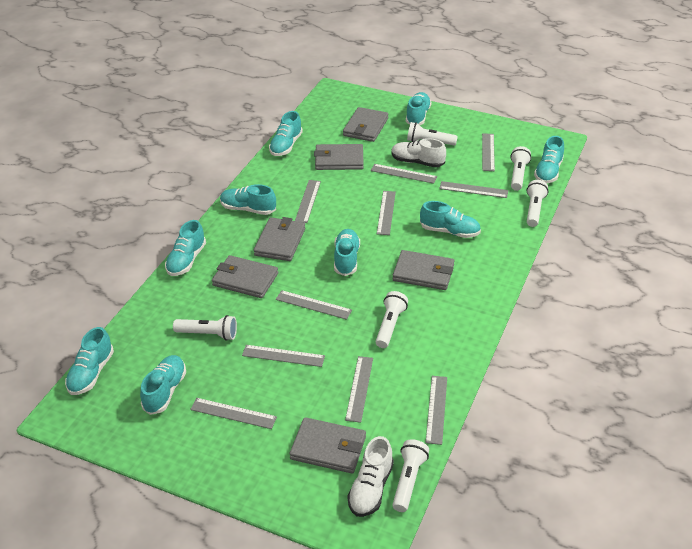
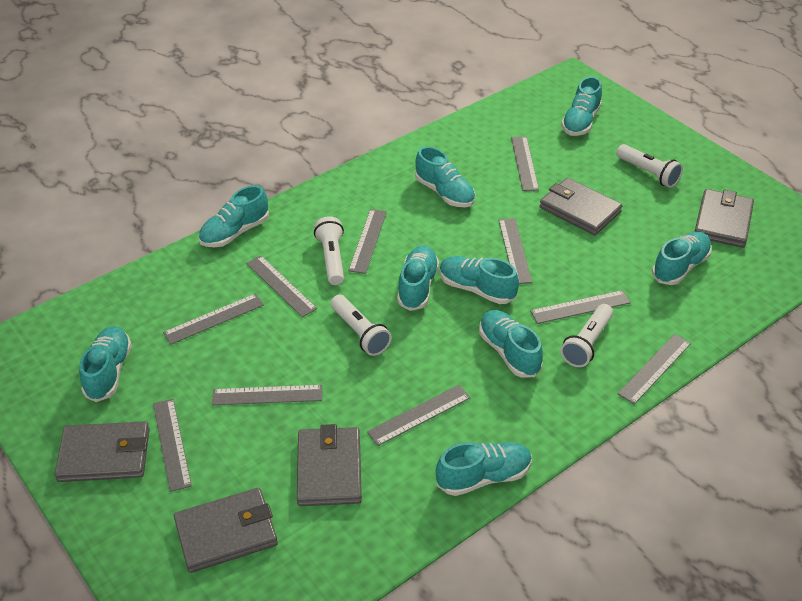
grey wallet: 6 -> 5
white flashlight: 6 -> 4
white shoe: 2 -> 0

